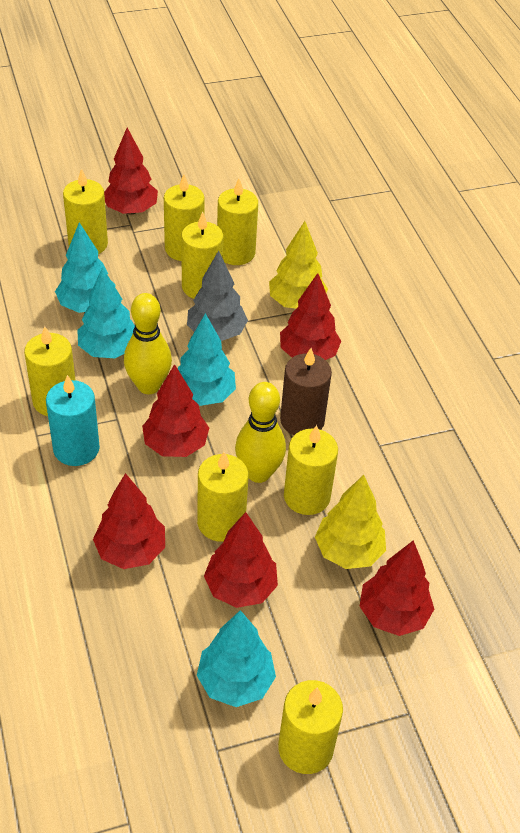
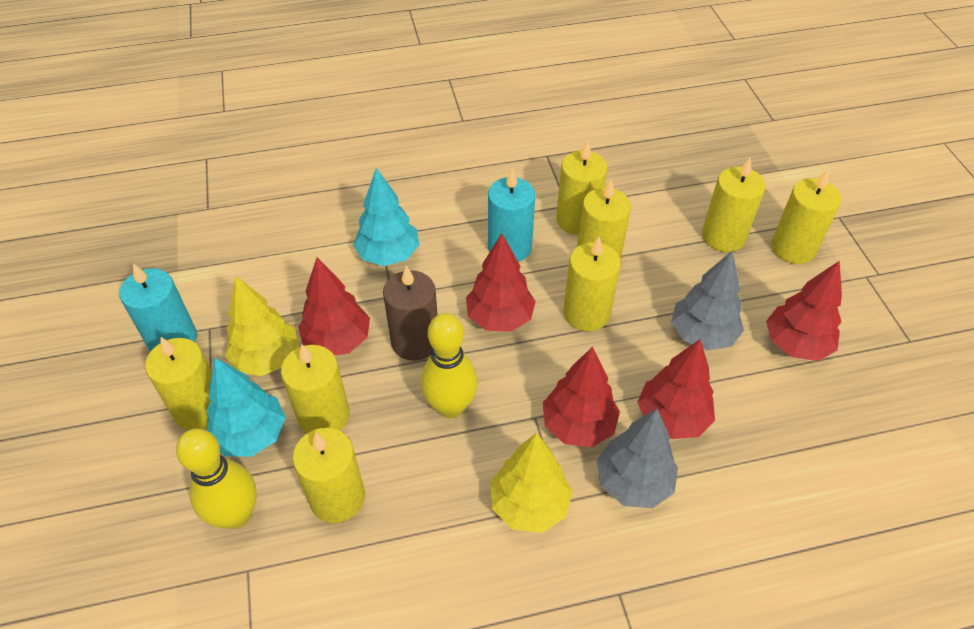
grey tree: 1 -> 2
red tree: 6 -> 5
turquoise candle: 1 -> 2
turquoise tree: 4 -> 2

